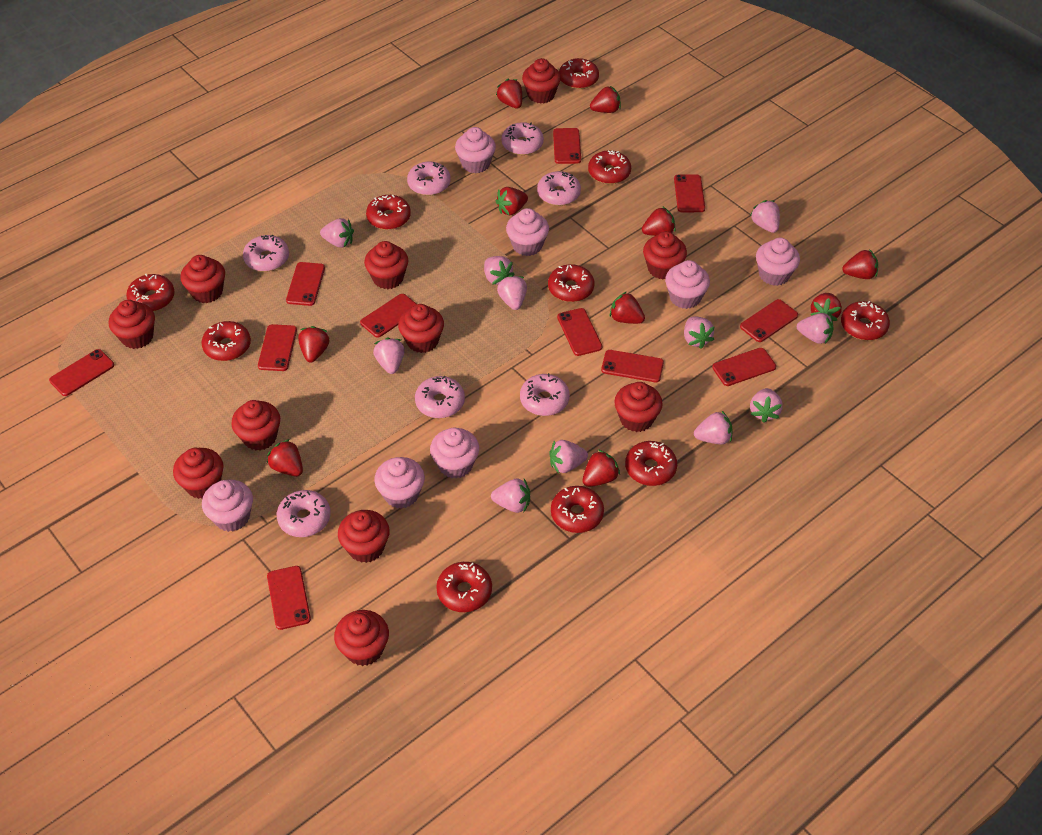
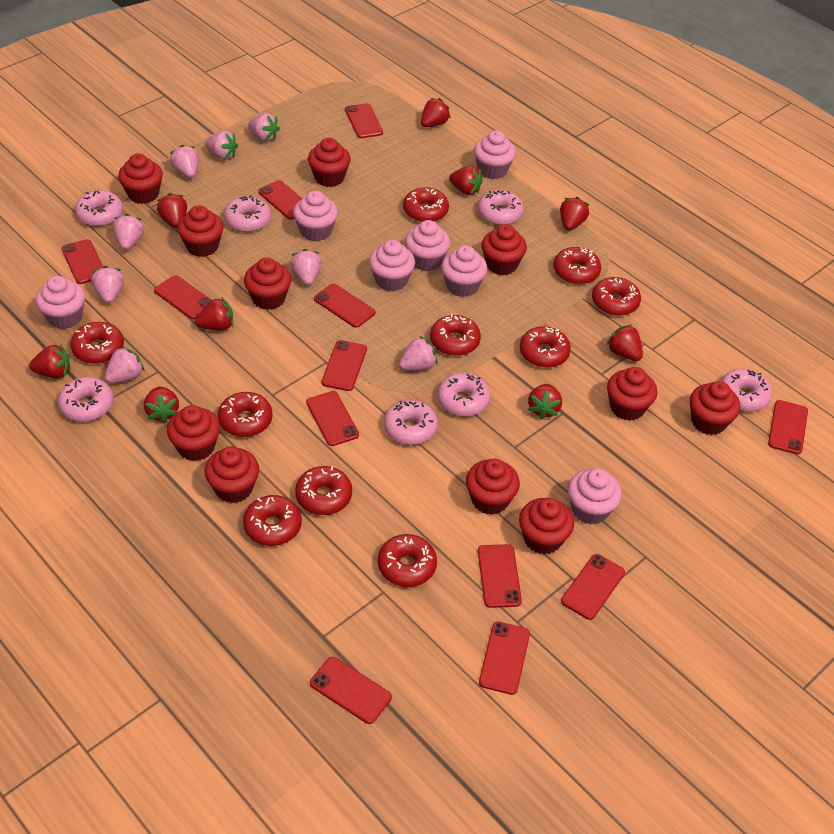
pink strawberry: 11 -> 8
red phone: 11 -> 12
red strawberry: 10 -> 9

